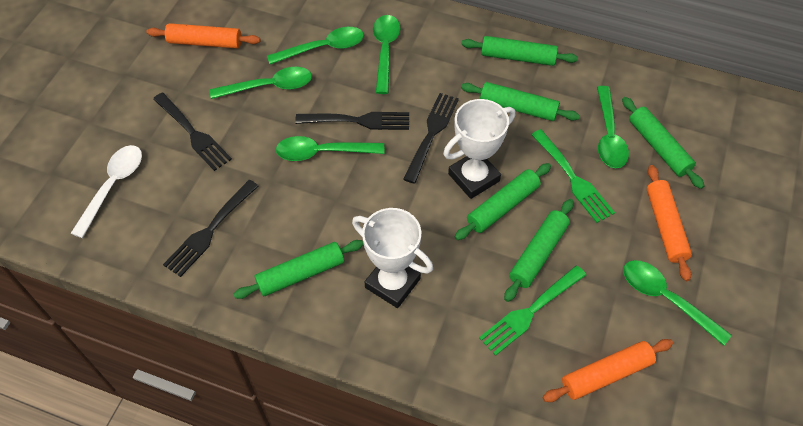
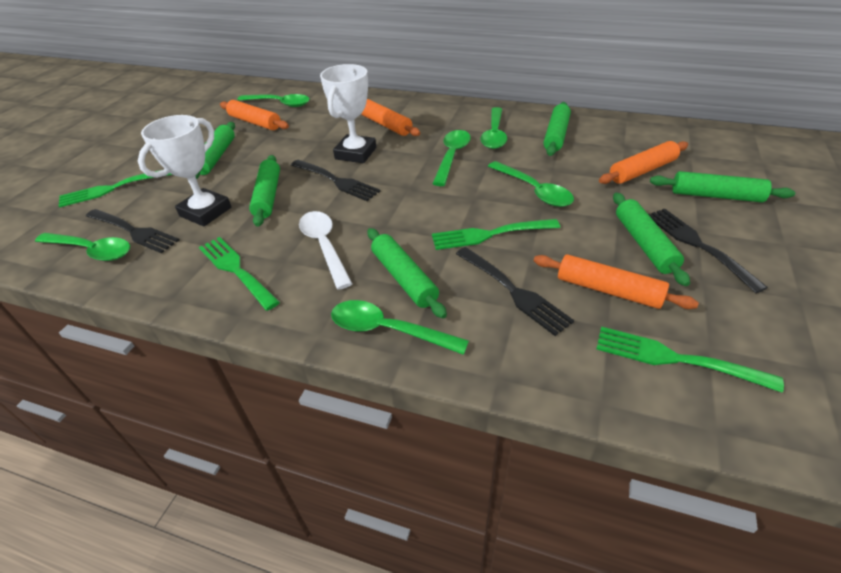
green fork: 2 -> 4
orange rolling pin: 3 -> 4

